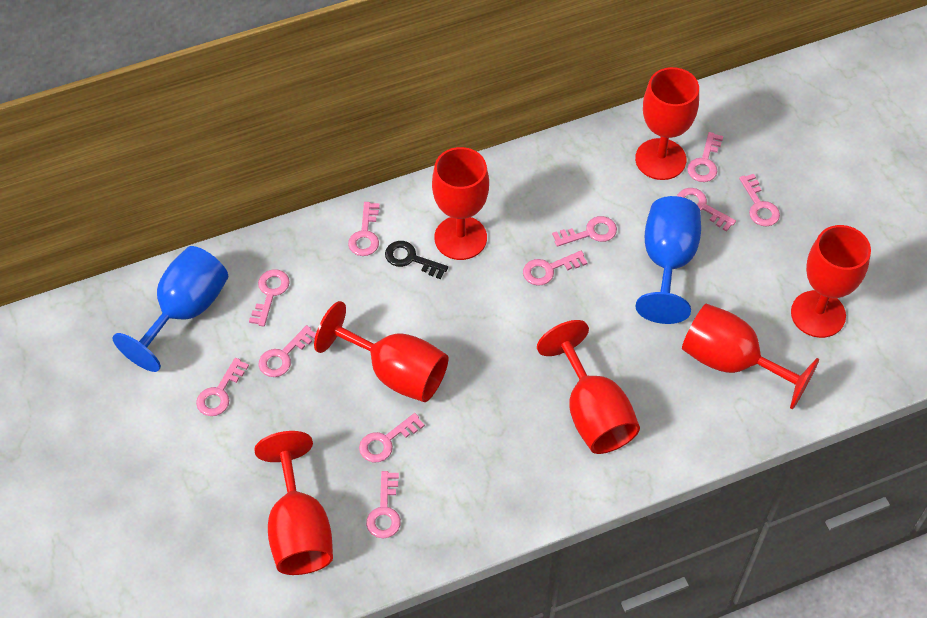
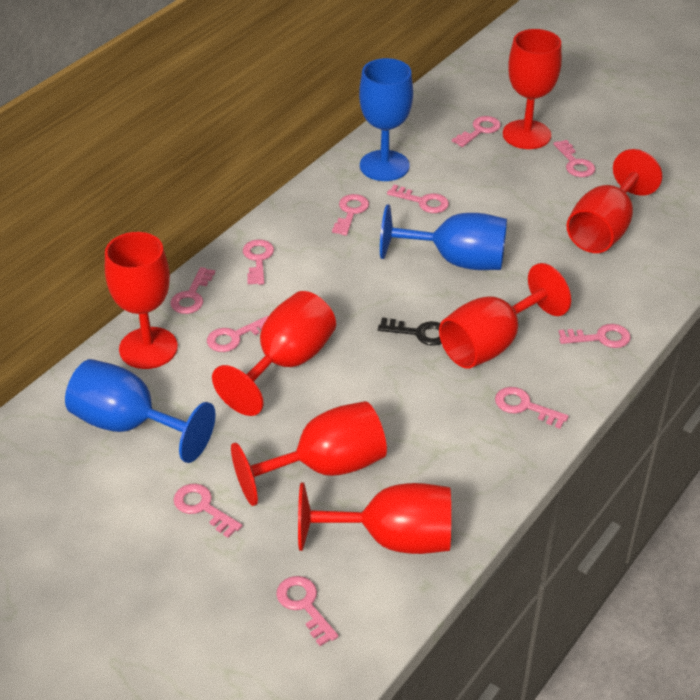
blue goblet: 2 -> 3

